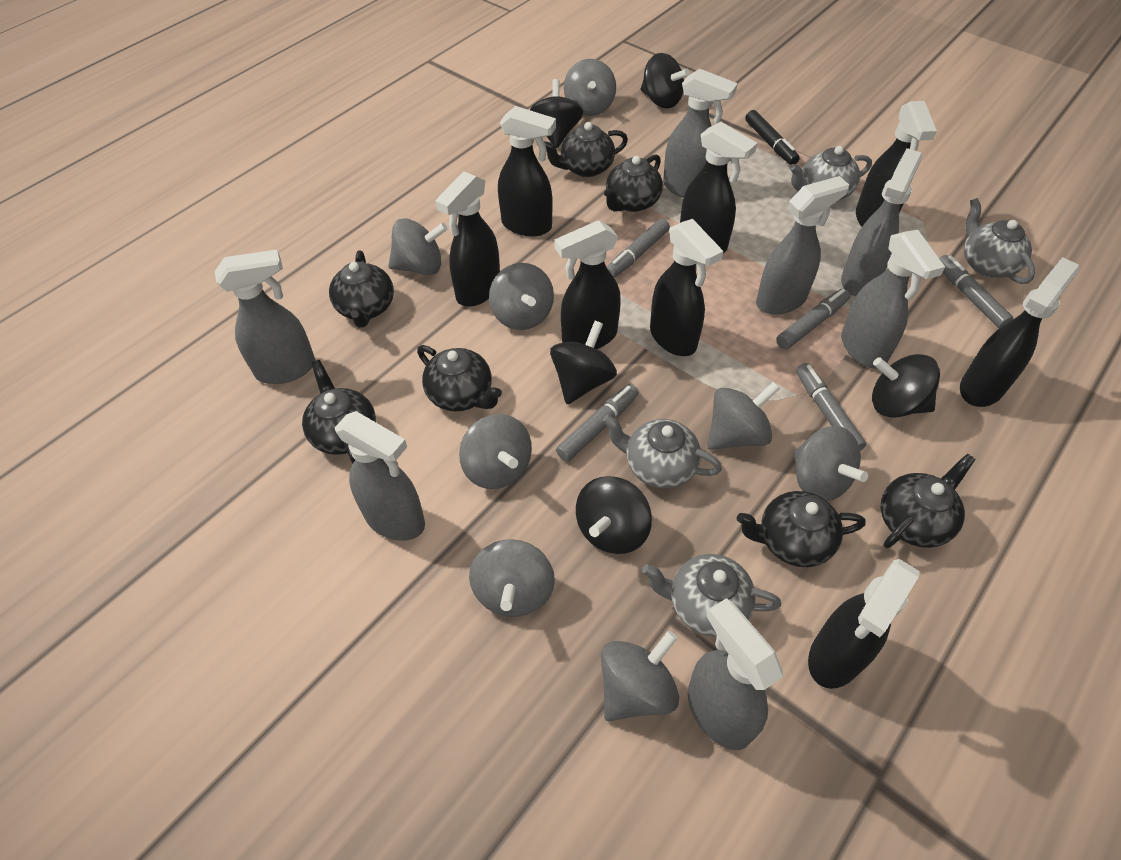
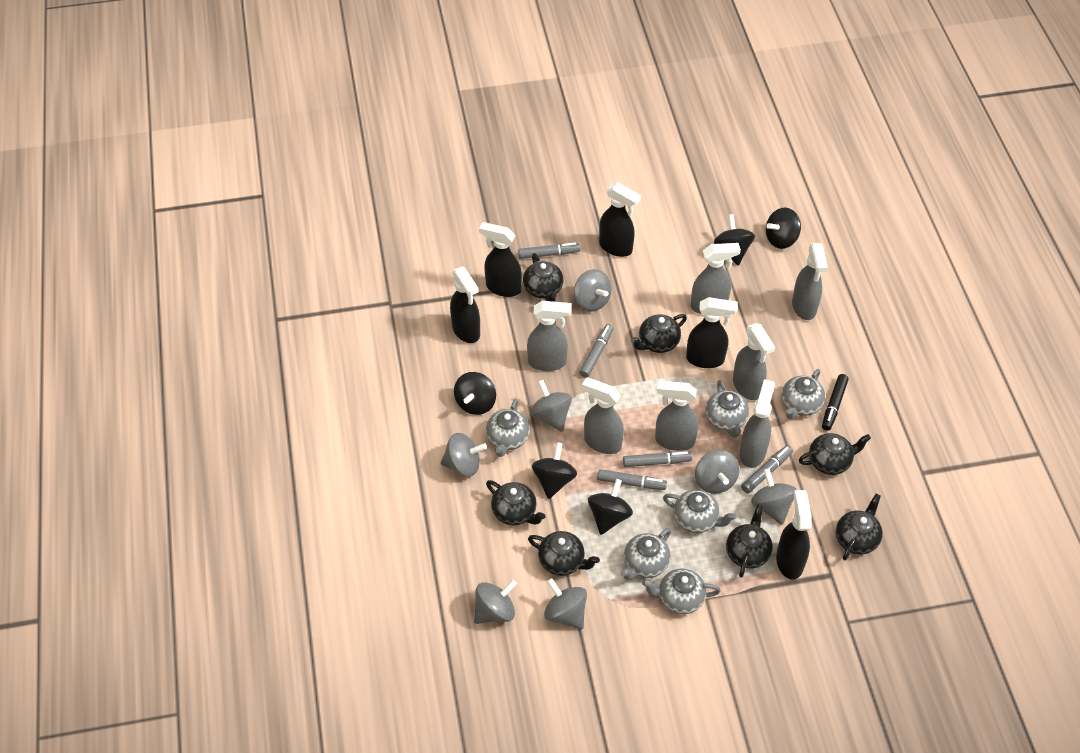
black spray bottle: 8 -> 5
grey spinning top: 8 -> 7
grey teapot: 4 -> 6

